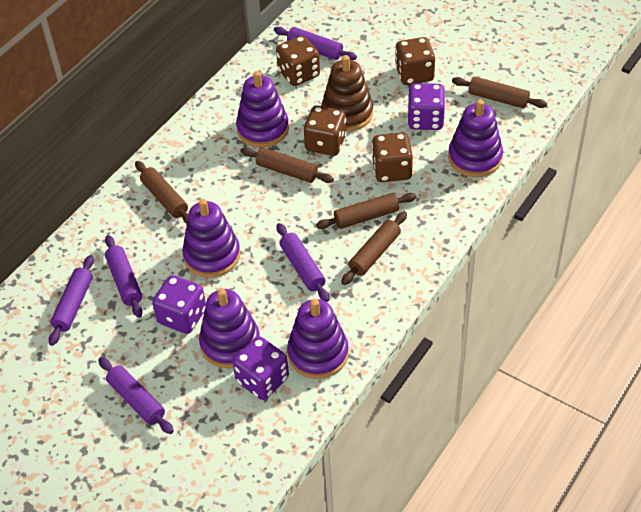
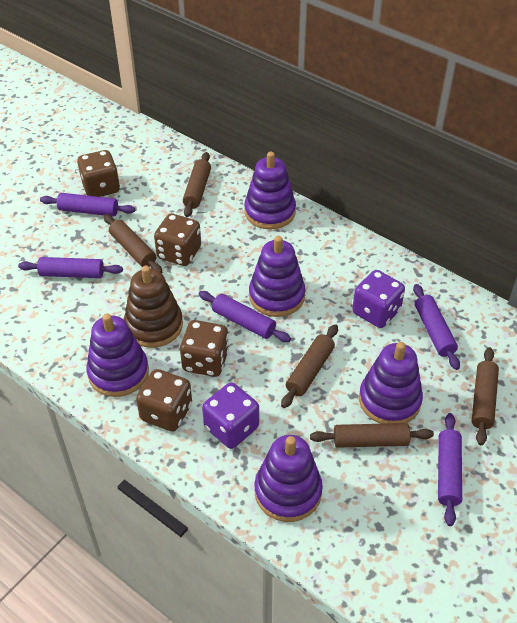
purple dice: 3 -> 2

